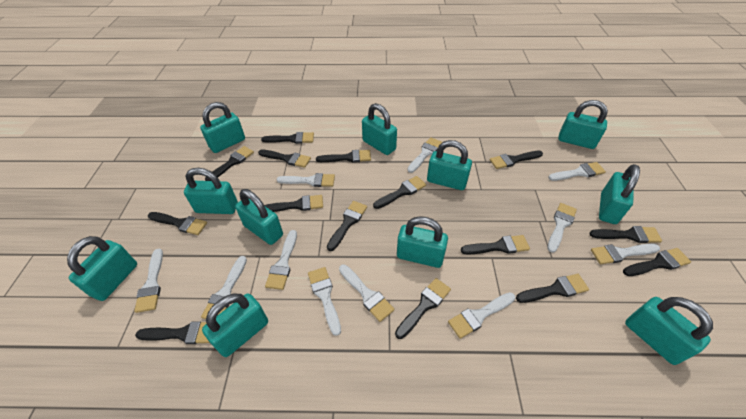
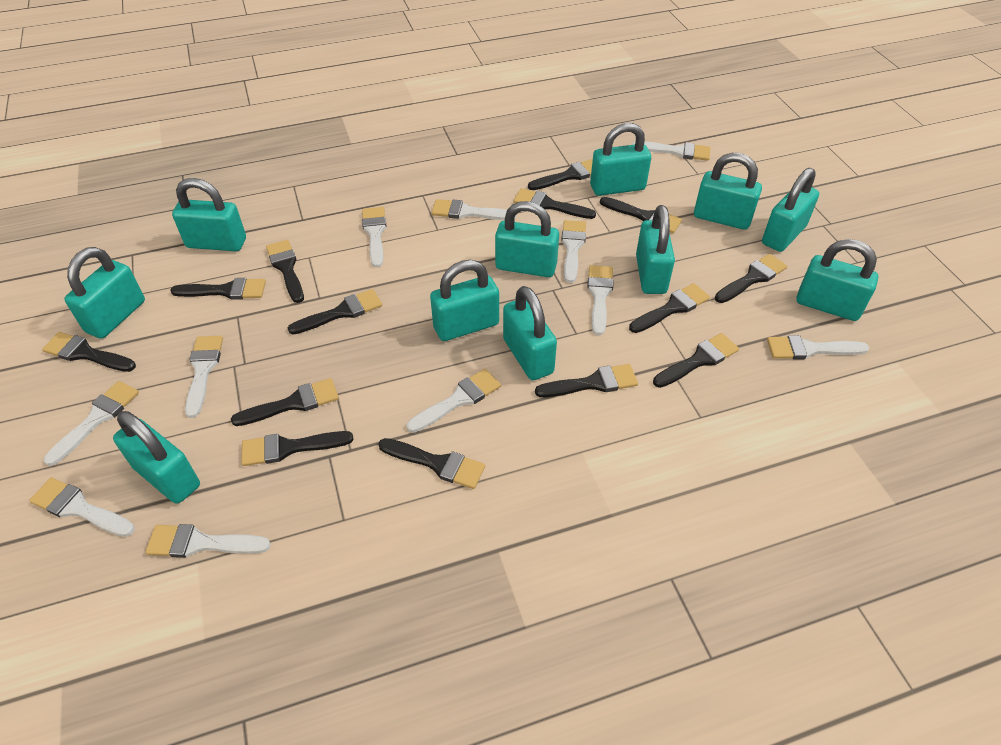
black brush: 15 -> 14

